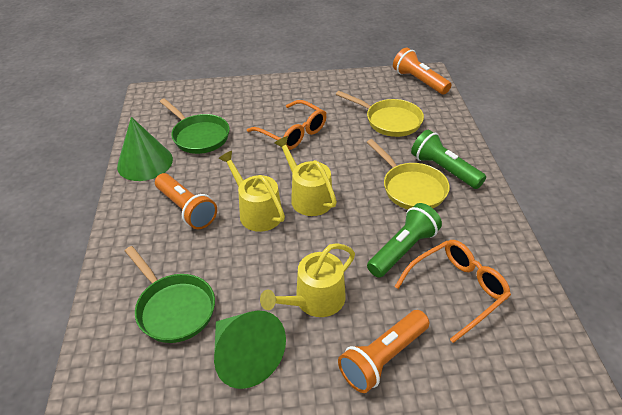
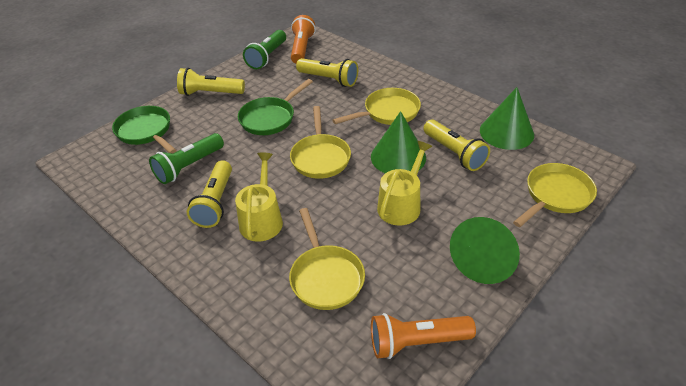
green cone: 2 -> 3
orange flashlight: 3 -> 2
orange glasses: 2 -> 0
yellow flashlight: 0 -> 4
yellow pan: 2 -> 4
yellow watering can: 3 -> 2

